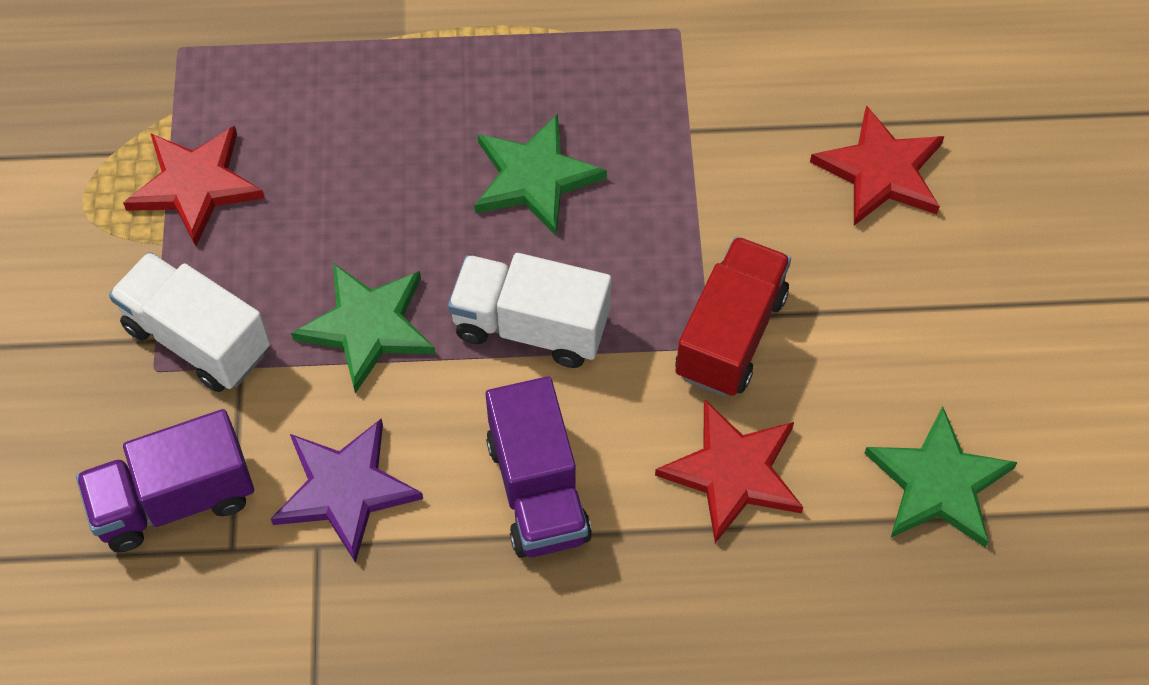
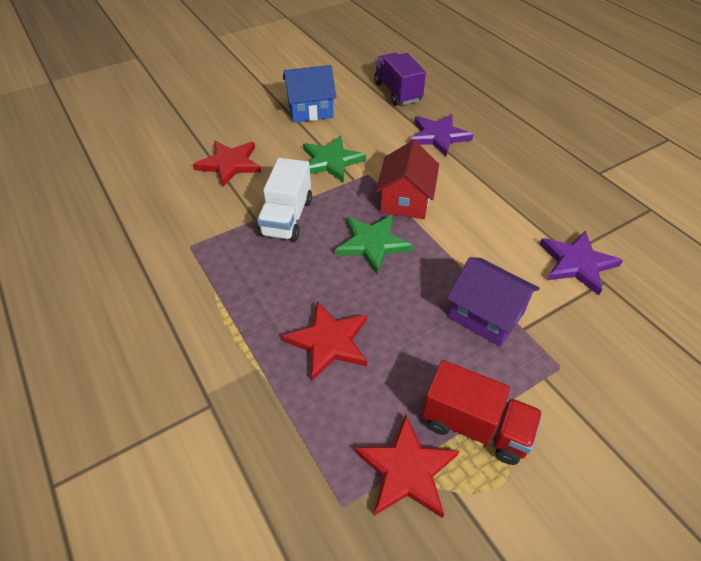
blue house: 0 -> 1
green star: 3 -> 2
purple house: 0 -> 1
purple star: 1 -> 2
purple truck: 2 -> 1
red house: 0 -> 1
white truck: 2 -> 1

